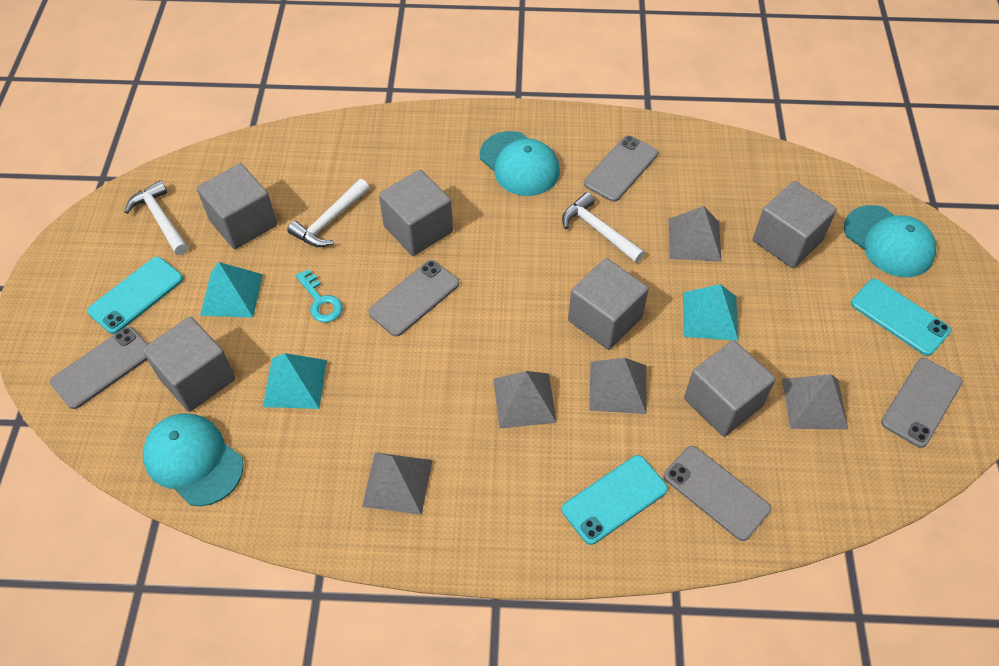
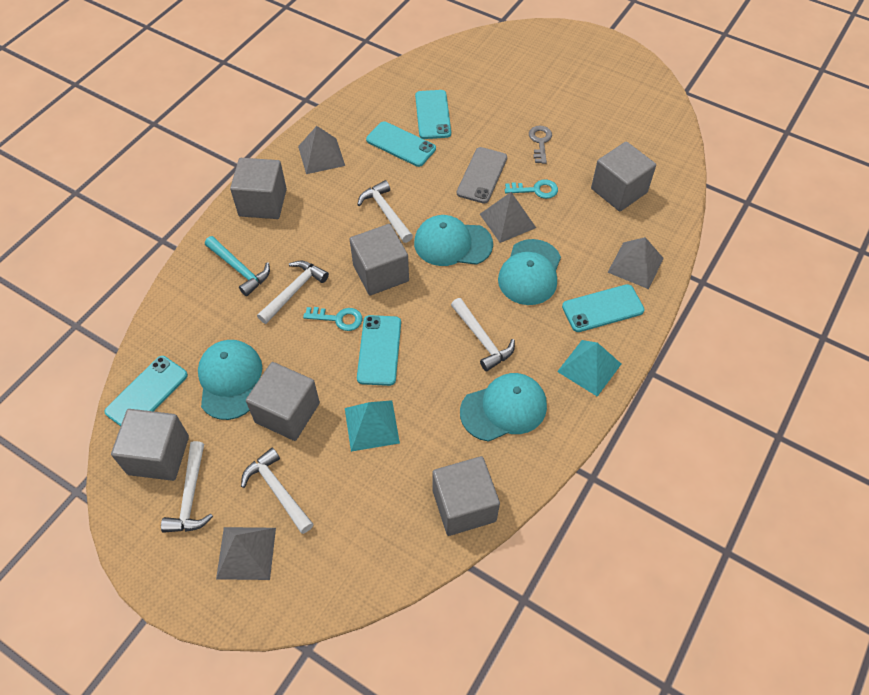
grey key: 0 -> 1
grey phone: 5 -> 1
grey pyramid: 5 -> 4
turquoise cap: 3 -> 4
turquoise hammer: 0 -> 1
turquoise key: 1 -> 2
turquoise phone: 3 -> 5
turquoise pyramid: 3 -> 2
white hammer: 3 -> 5

